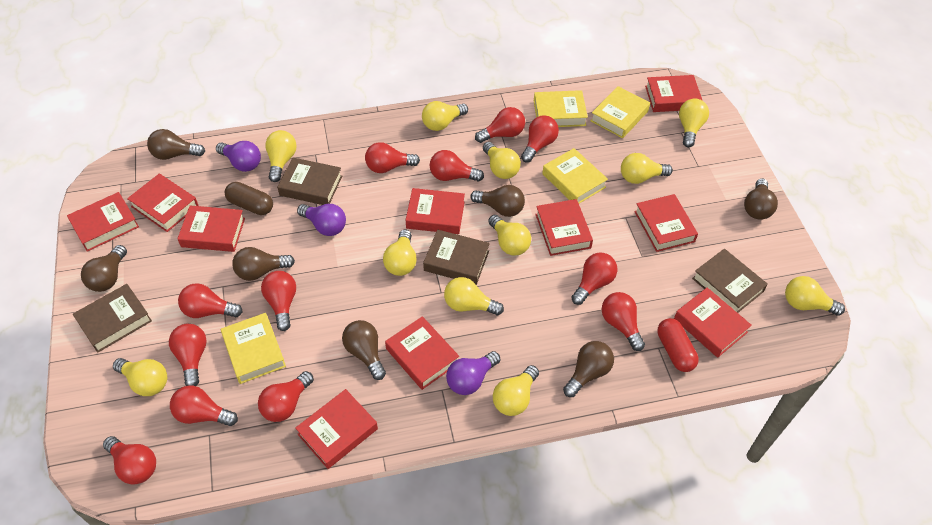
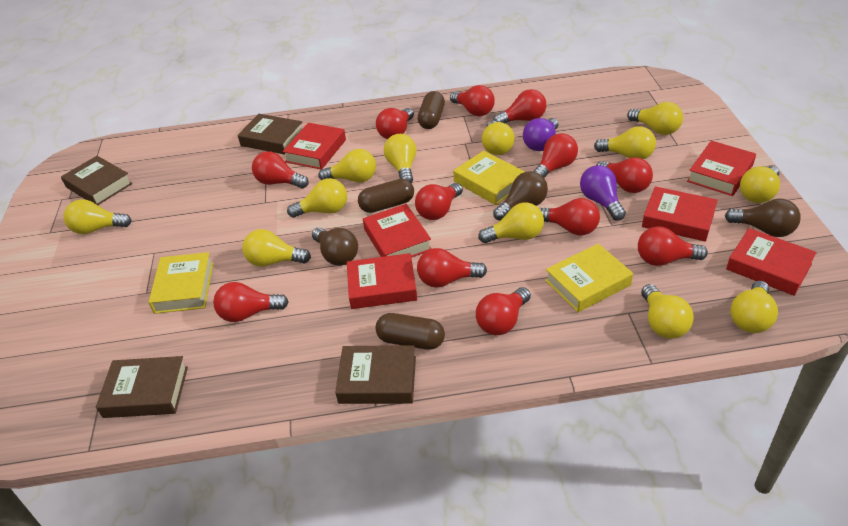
brown capsule: 1 -> 3
brown light bulb: 7 -> 3
purple light bulb: 3 -> 2
red book: 10 -> 6
red capsule: 1 -> 0
yellow book: 4 -> 3
yellow light bulb: 11 -> 12

